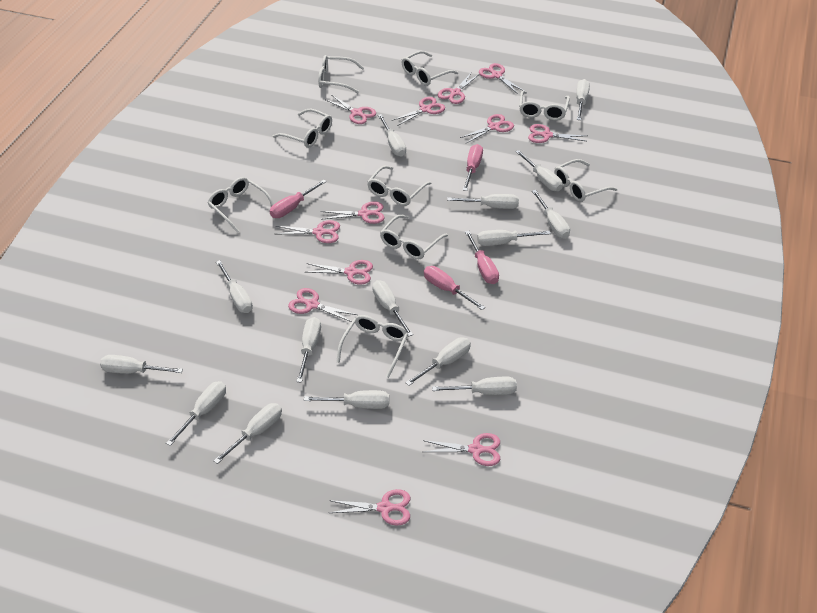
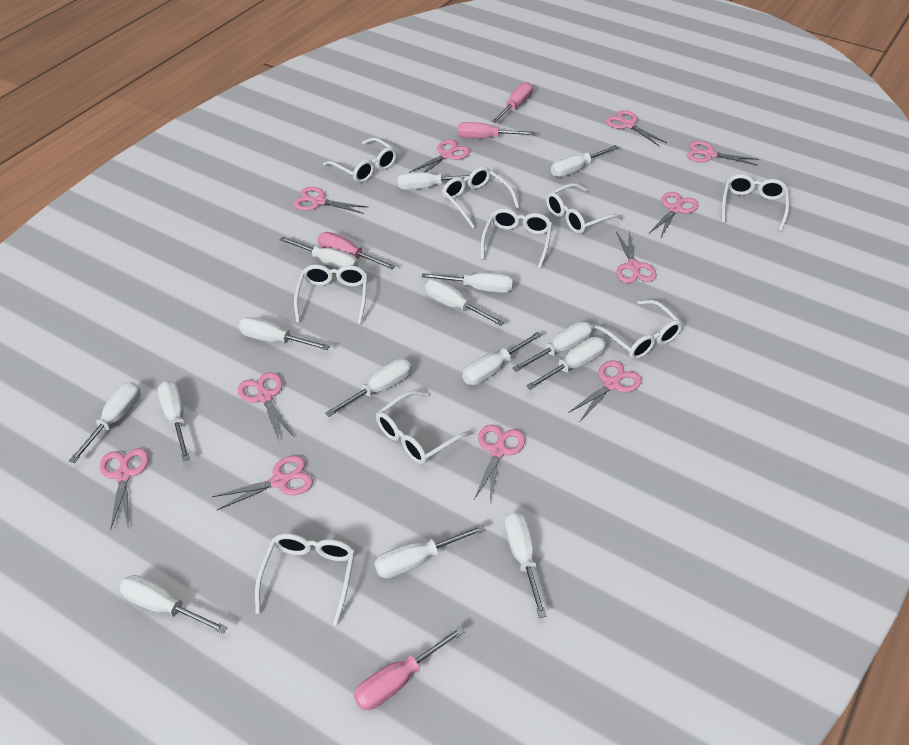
pink scissors: 12 -> 11

